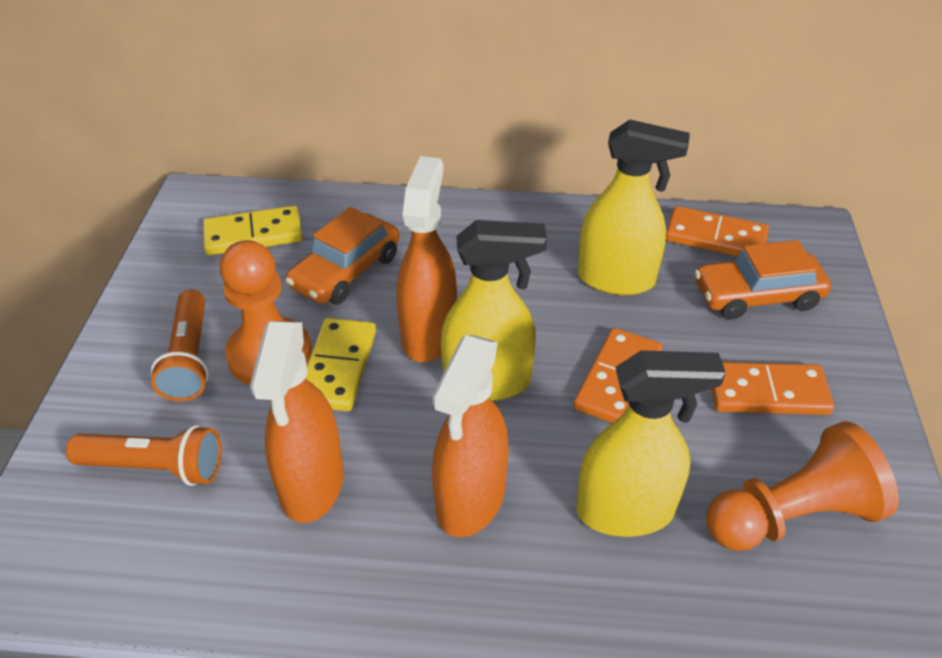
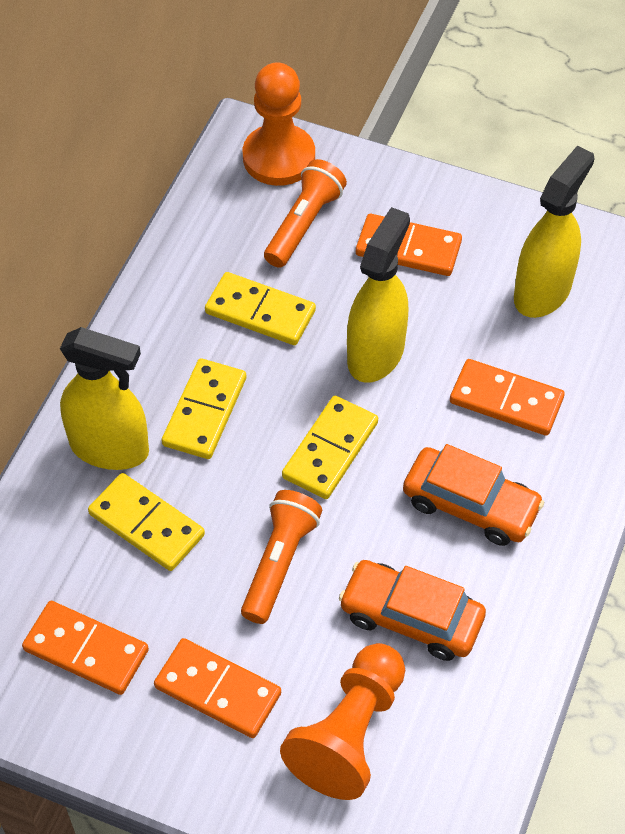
orange domino: 3 -> 4
orange spray bottle: 3 -> 0
yellow domino: 2 -> 4

